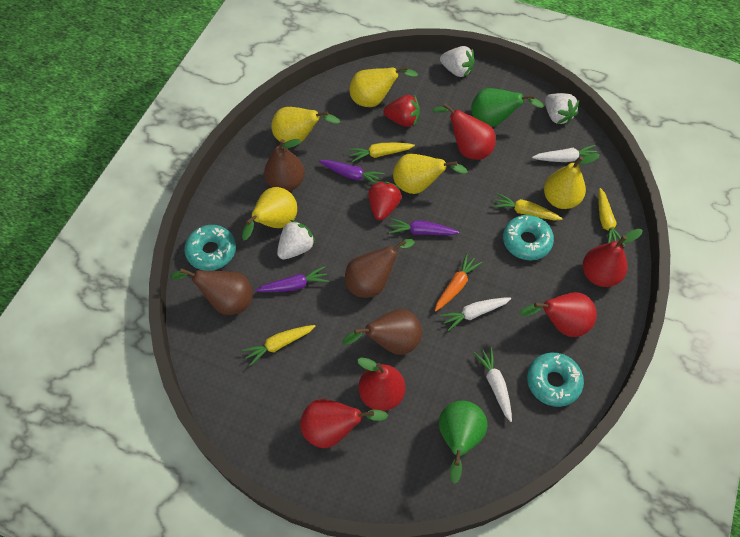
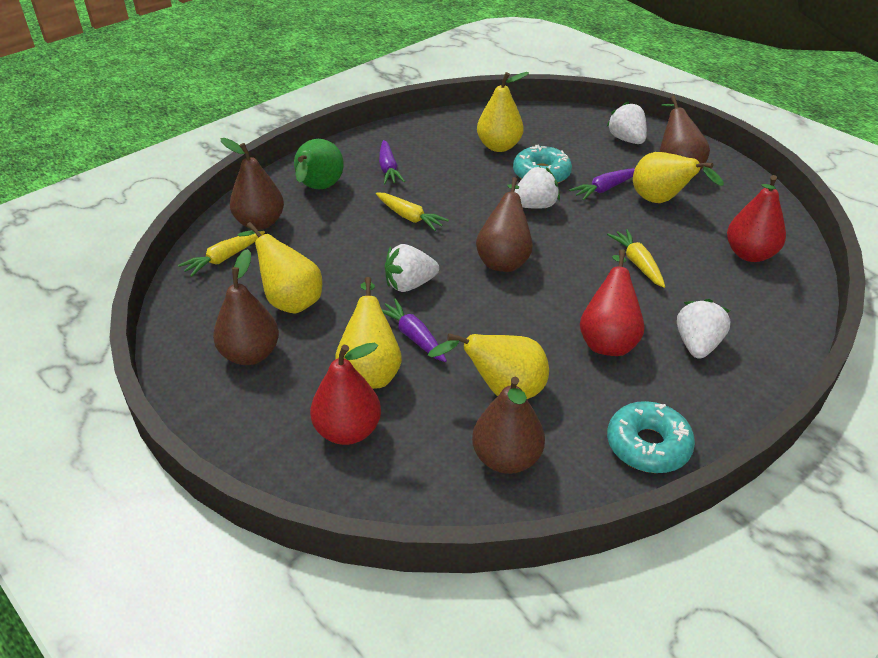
brown pear: 4 -> 5
green pear: 2 -> 1
orange carrot: 1 -> 0
red pear: 5 -> 3
red strawberry: 2 -> 0
turquoise donut: 3 -> 2
white carrot: 3 -> 0
white strawberry: 3 -> 4
yellow carrot: 4 -> 3

